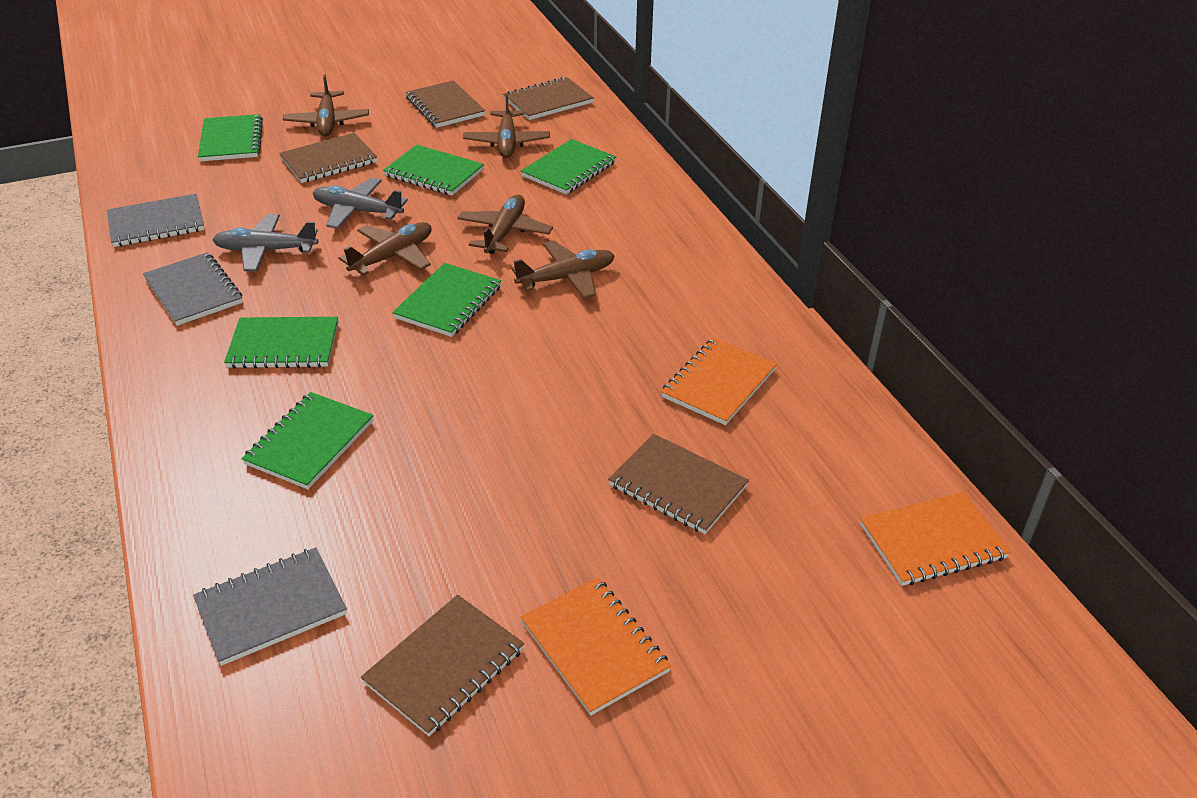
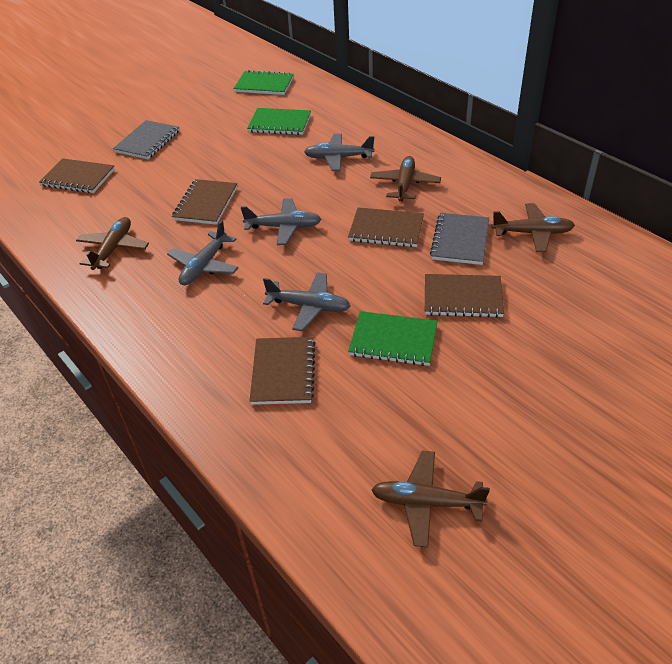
brown plane: 5 -> 4
green notebook: 6 -> 3
grey notebook: 3 -> 2
grey plane: 2 -> 4
orange notebook: 3 -> 0

